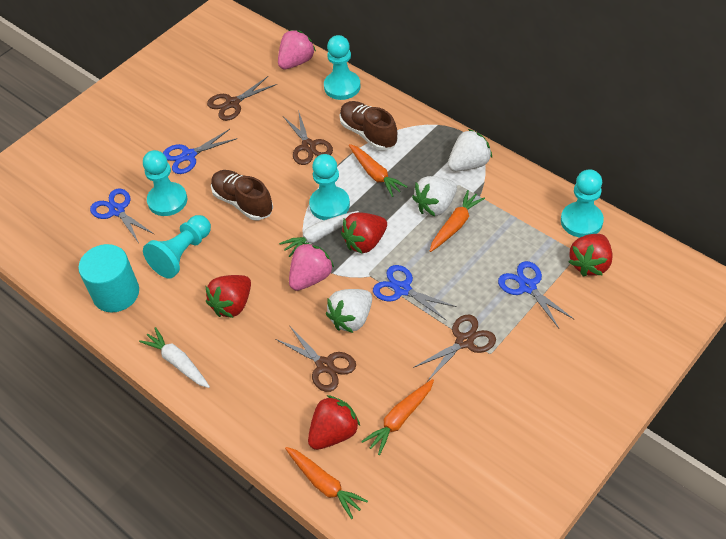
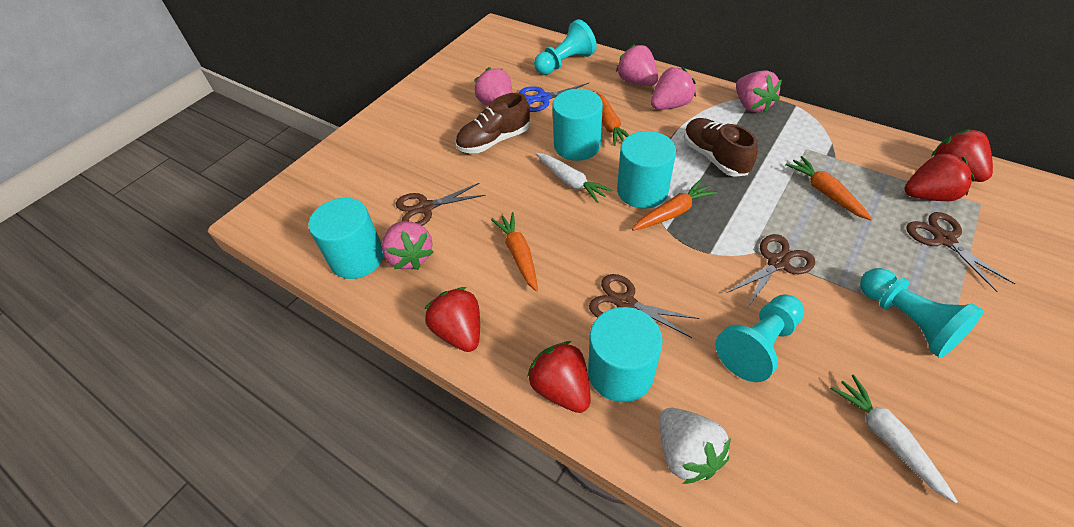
blue scissors: 4 -> 1
pink strawberry: 2 -> 5
turquoise cylinder: 1 -> 4
turquoise pawn: 5 -> 3
white strawberry: 3 -> 1

